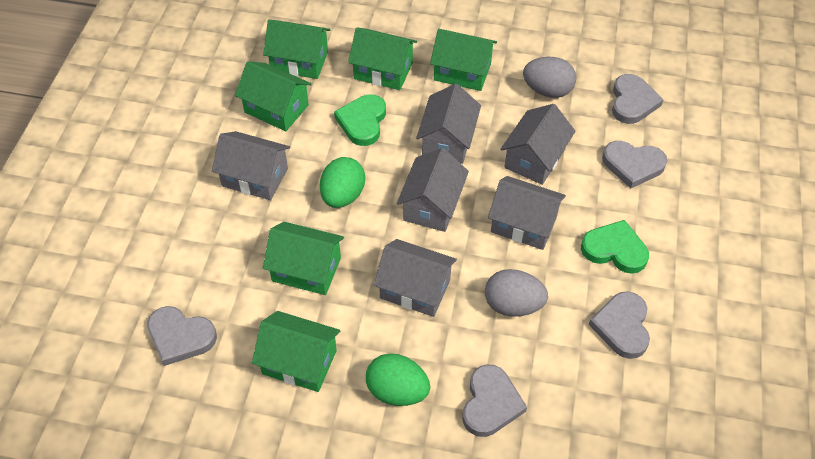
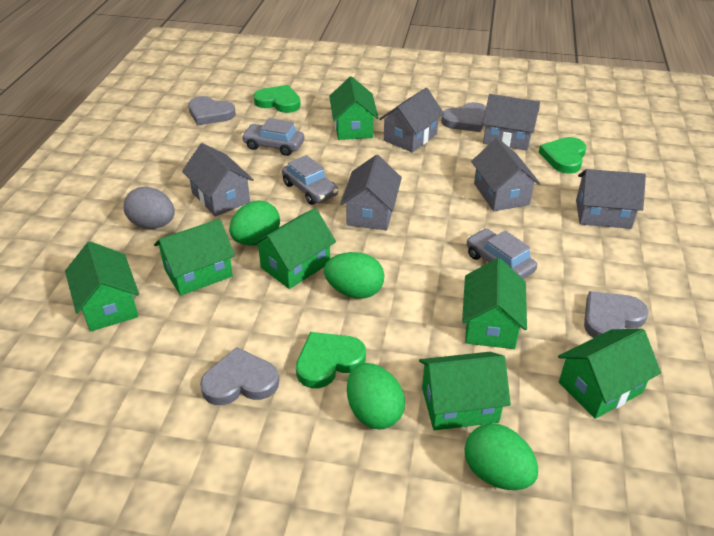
green egg: 2 -> 4
green heart: 2 -> 3
green house: 6 -> 7
grey car: 0 -> 3
grey egg: 2 -> 1
grey heart: 5 -> 4

